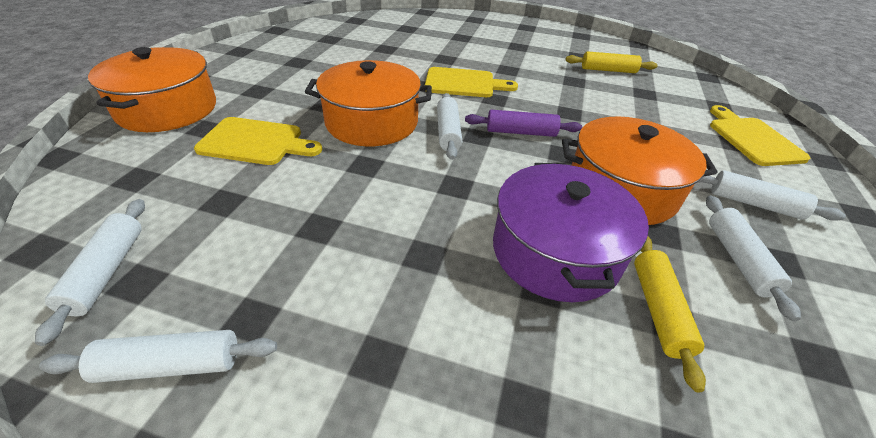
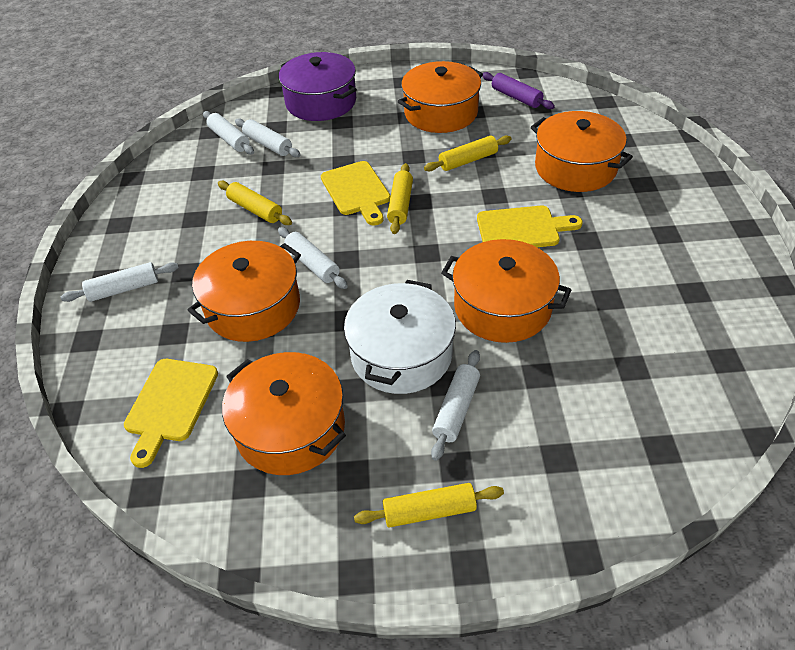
orange pot: 3 -> 5
white pot: 0 -> 1
yellow rolling pin: 2 -> 4

